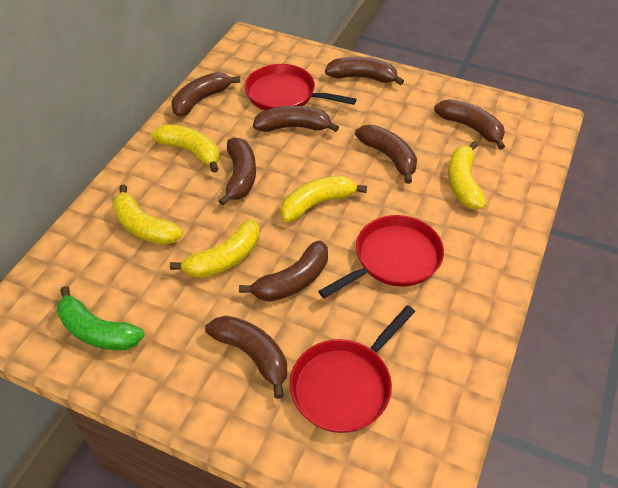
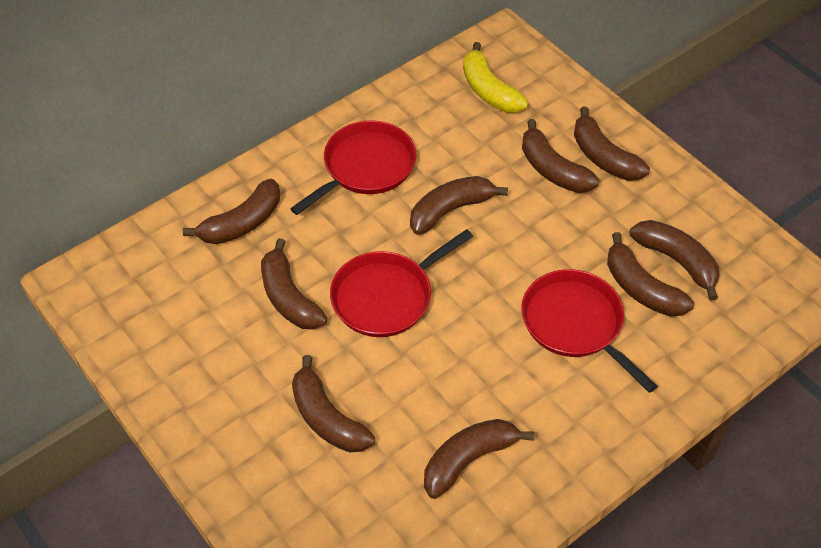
brown banana: 8 -> 9
green banana: 1 -> 0
yellow banana: 5 -> 1

